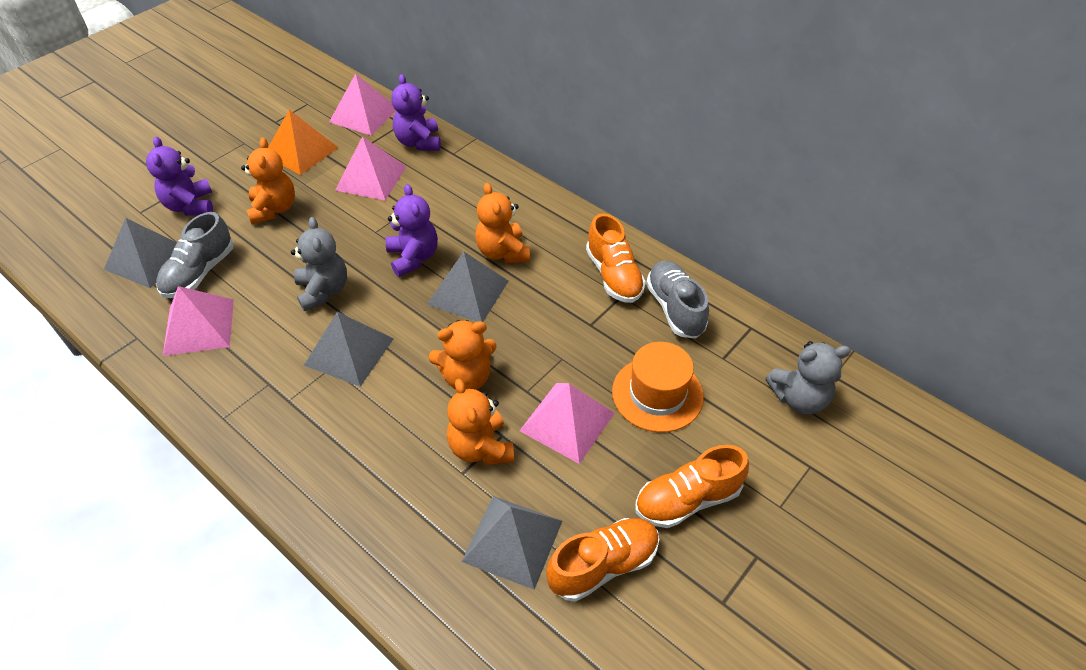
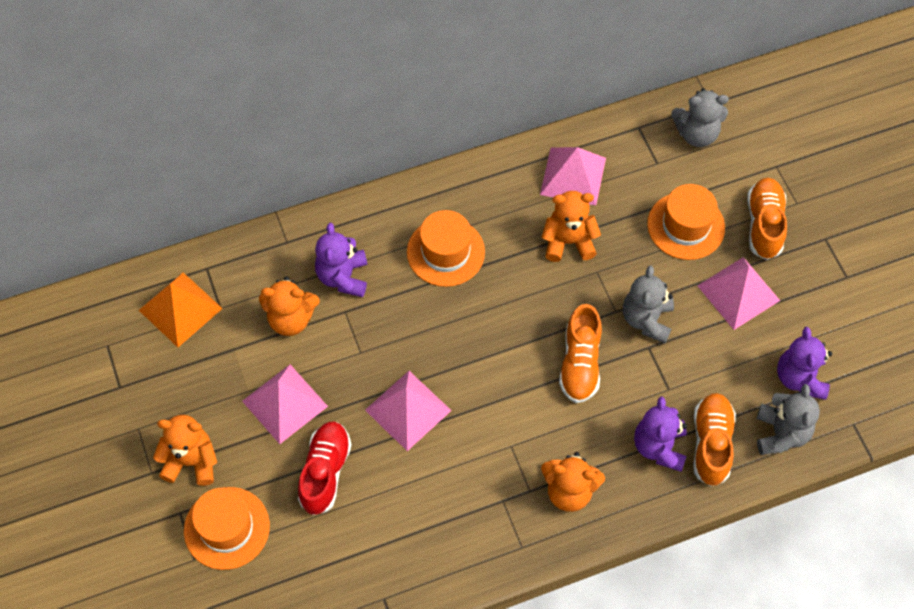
grey pyramid: 4 -> 0
grey shoe: 2 -> 0
grey teddy bear: 2 -> 3
orange hat: 1 -> 3
red shoe: 0 -> 1

